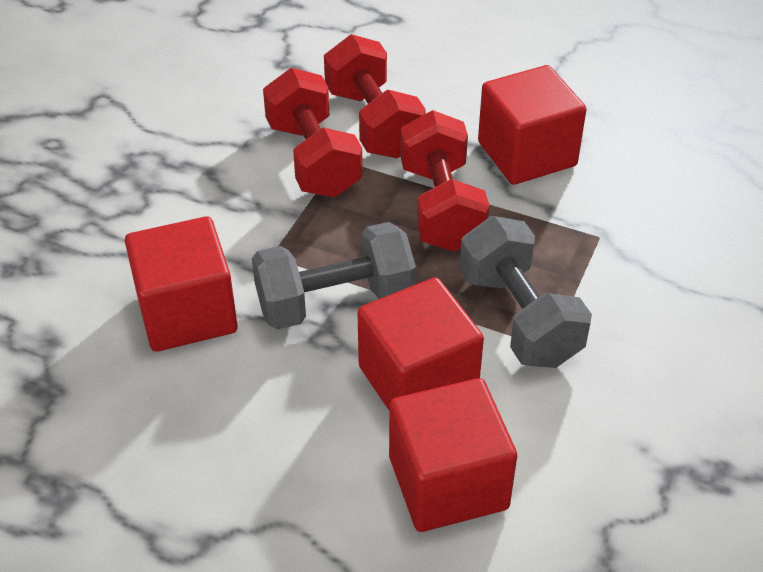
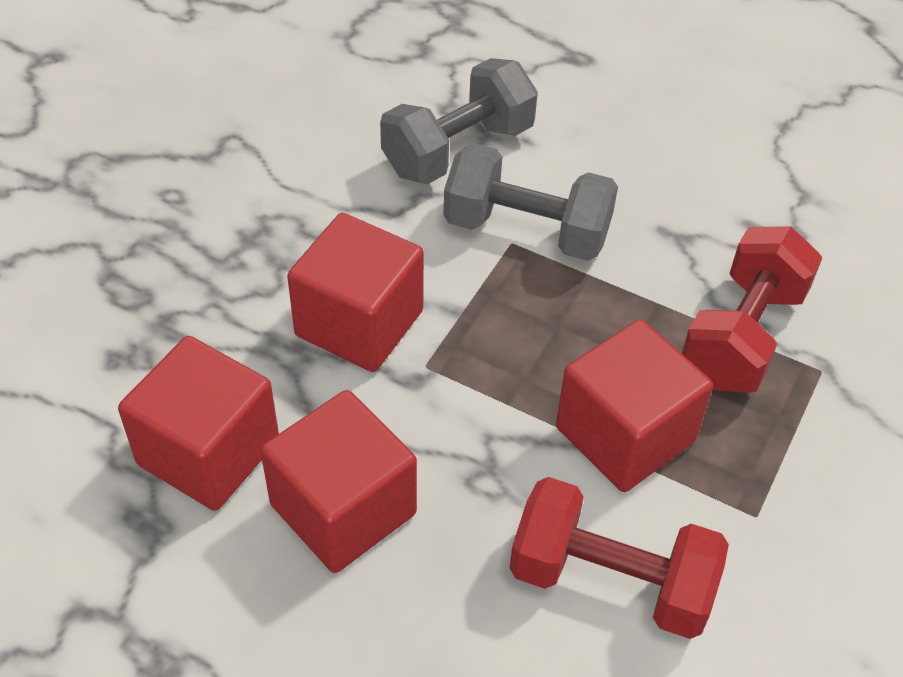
red dumbbell: 3 -> 2

